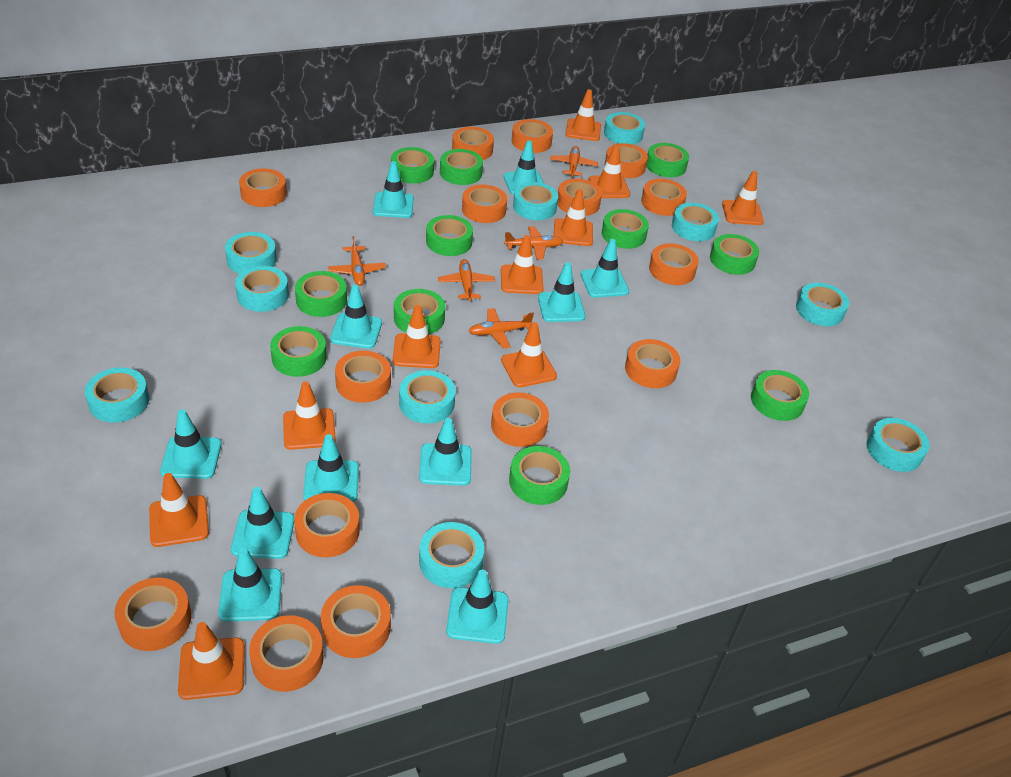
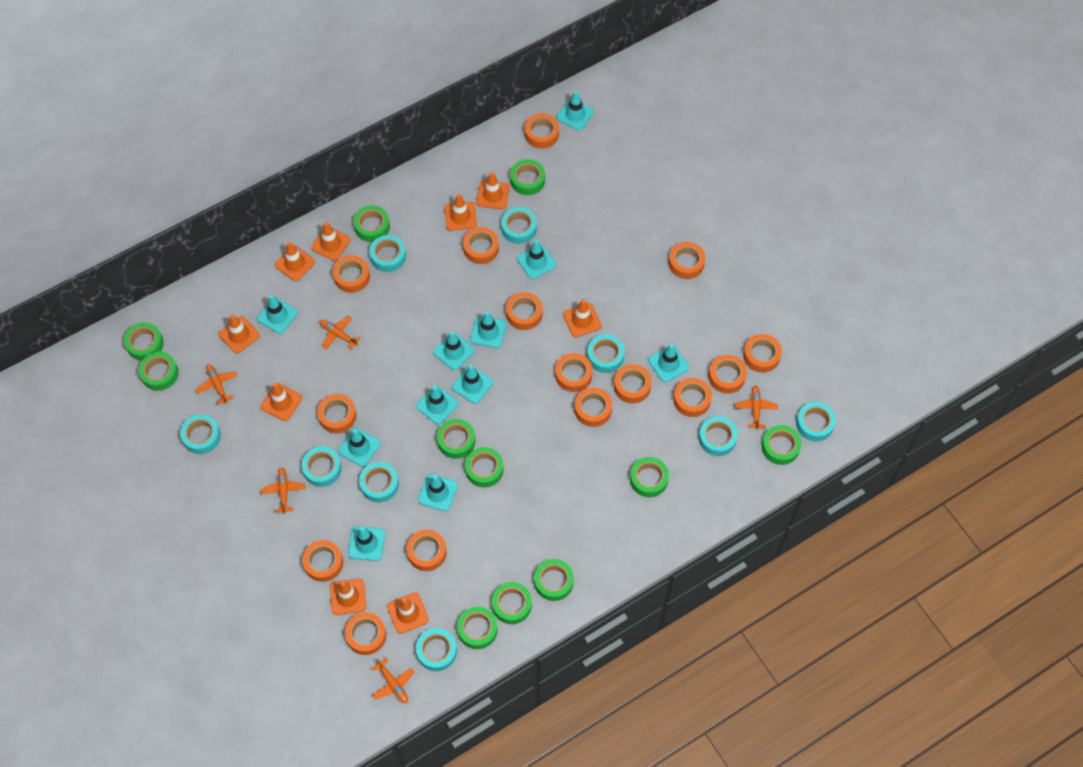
orange traffic cone: 10 -> 9
turquoise tape: 10 -> 9

